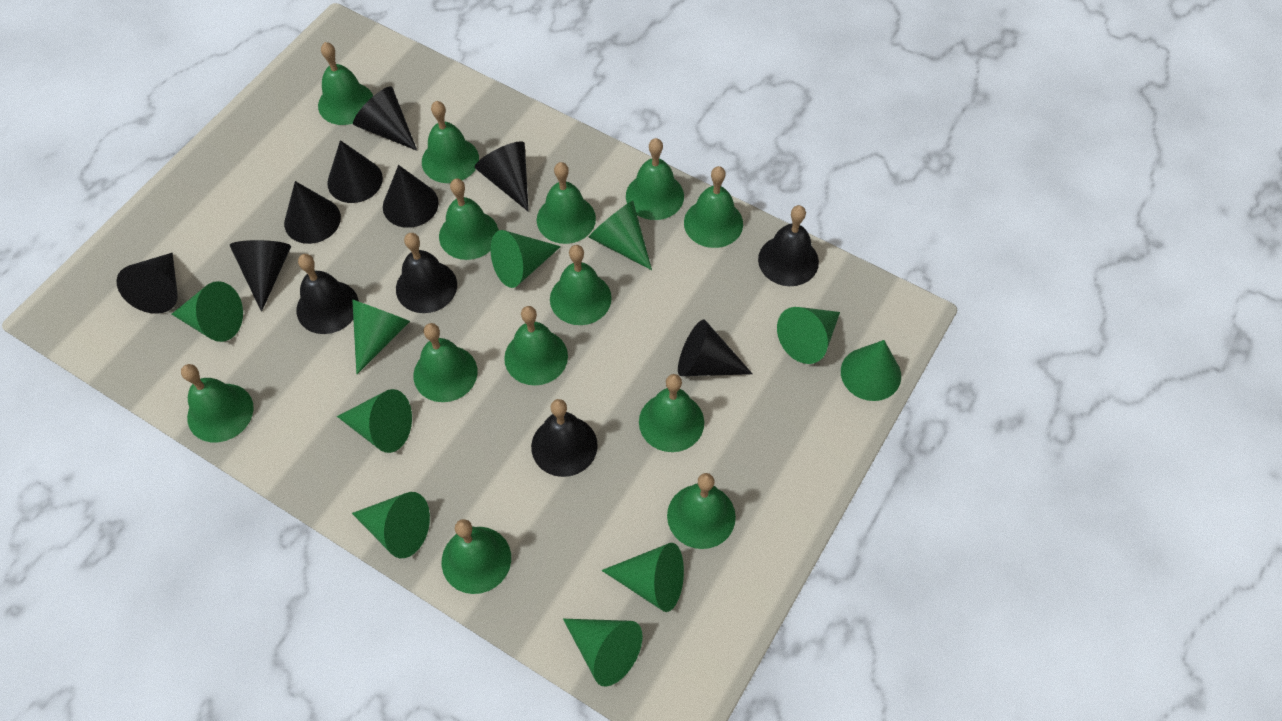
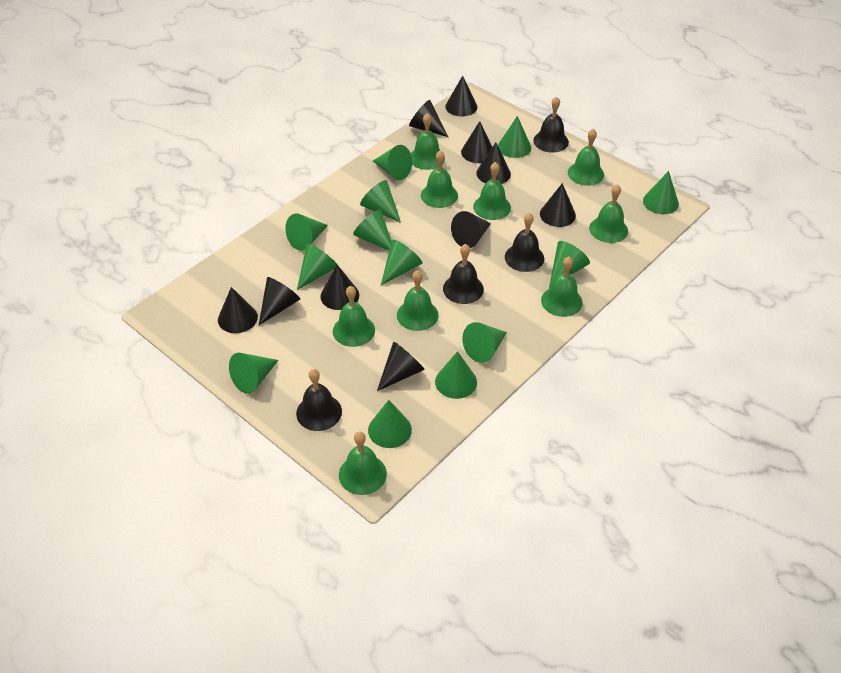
black cone: 8 -> 10
green bell: 13 -> 9
green cone: 10 -> 13

